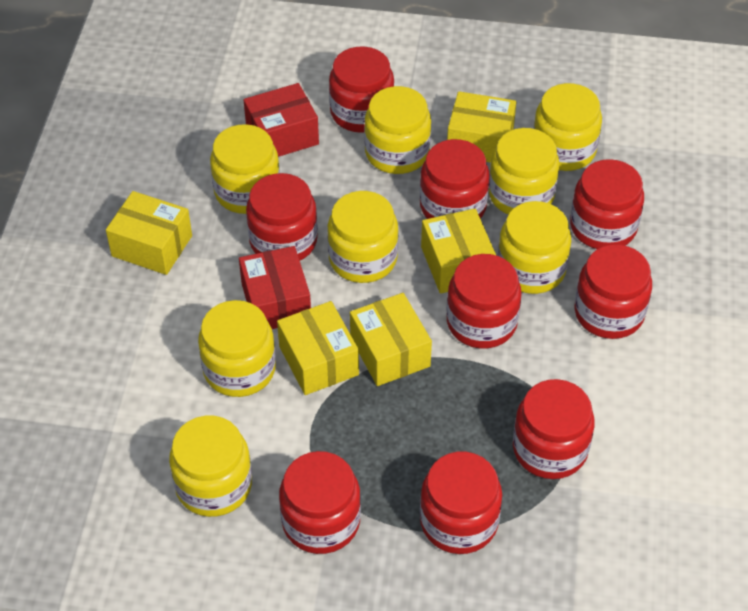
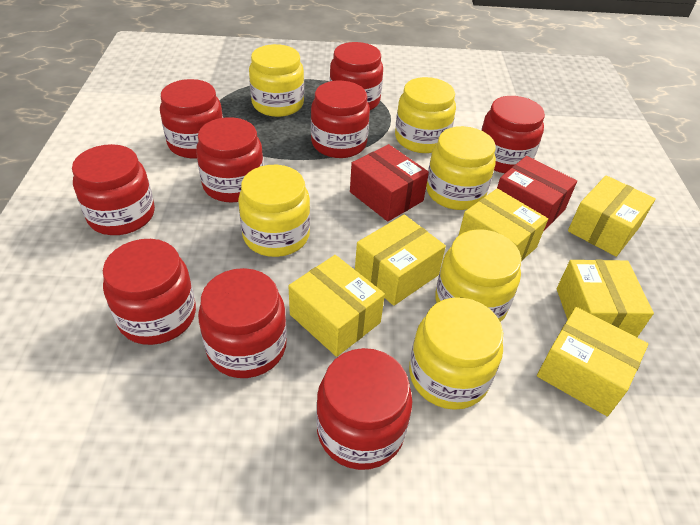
yellow box: 5 -> 6
yellow jar: 8 -> 6

